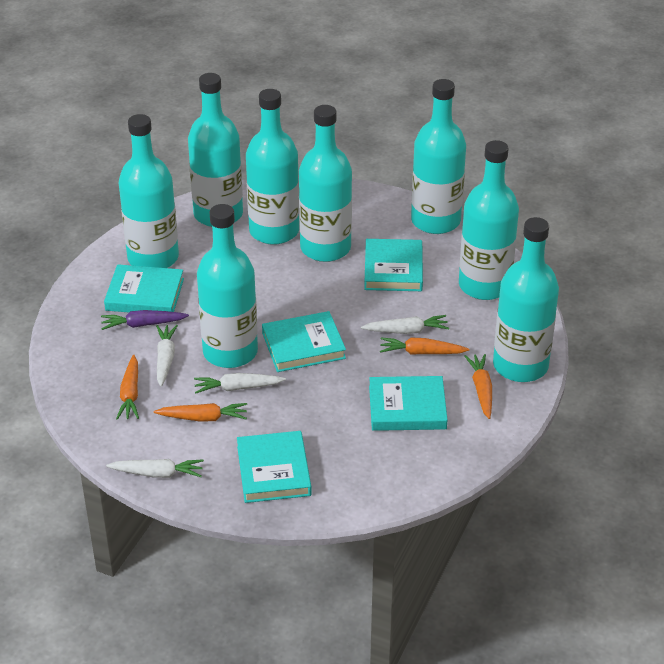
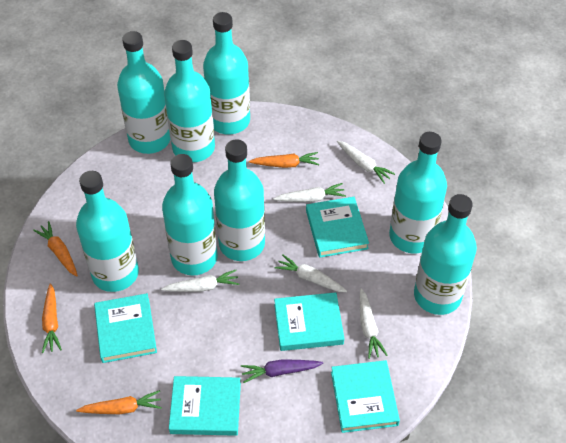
white carrot: 4 -> 5

